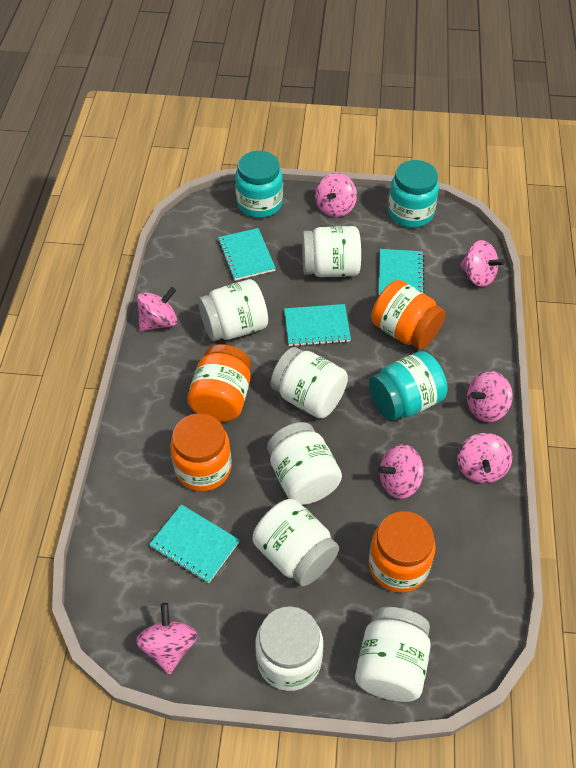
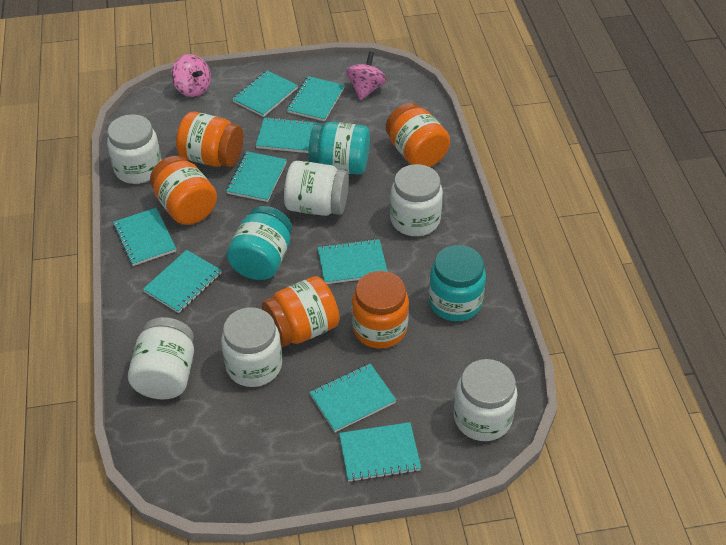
orange jar: 4 -> 5
pink spinning top: 7 -> 2
turquoise notebook: 4 -> 9
white jar: 7 -> 6

